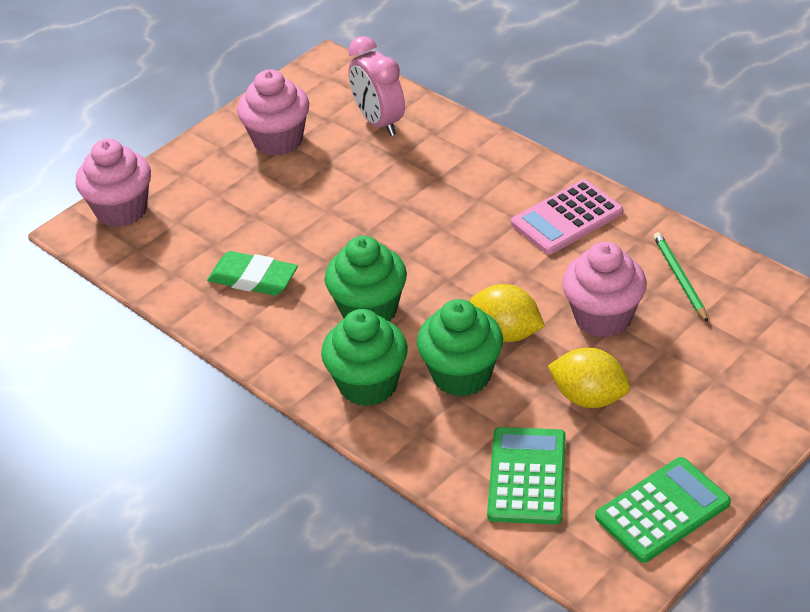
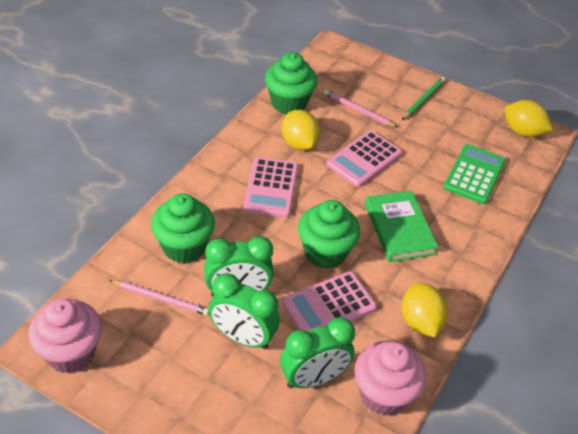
green book: 0 -> 1
green calculator: 2 -> 1
green clock: 0 -> 3
green eraser: 1 -> 0
pink calculator: 1 -> 3
pink clock: 1 -> 0
pink cupcake: 3 -> 2
pink pencil: 0 -> 2
yellow lemon: 2 -> 3

